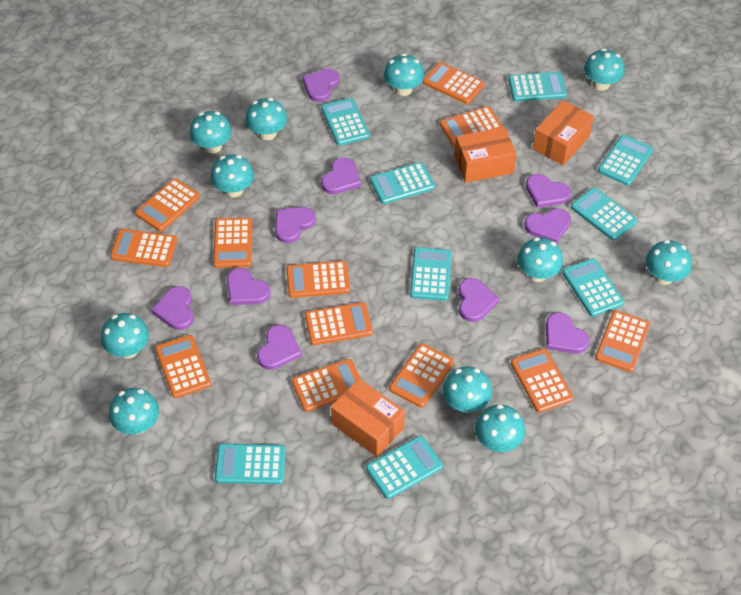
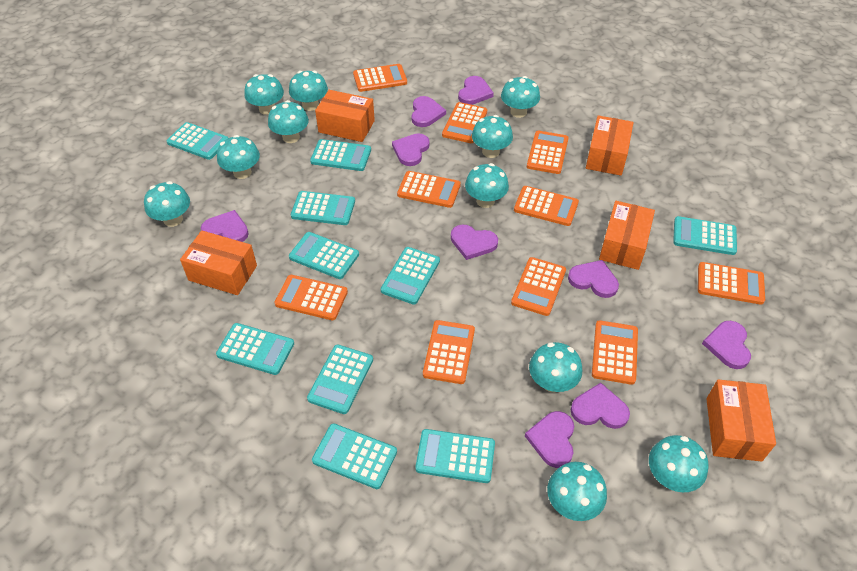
orange box: 3 -> 5
orange calculator: 12 -> 10
purple heart: 10 -> 9
turquoise calculator: 9 -> 10

